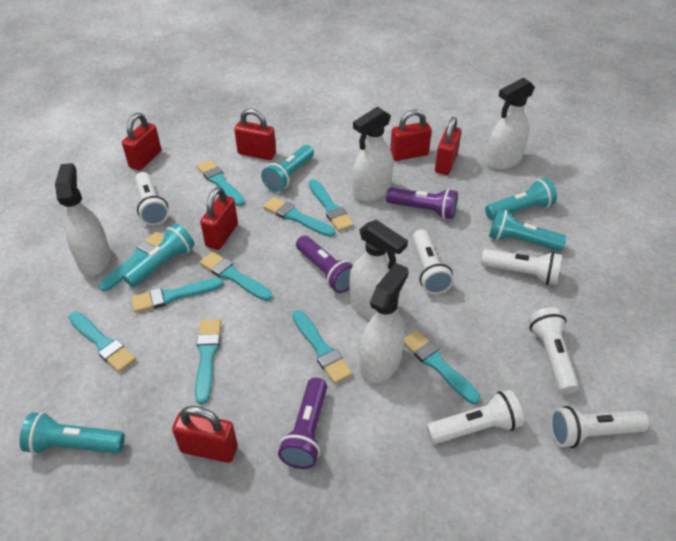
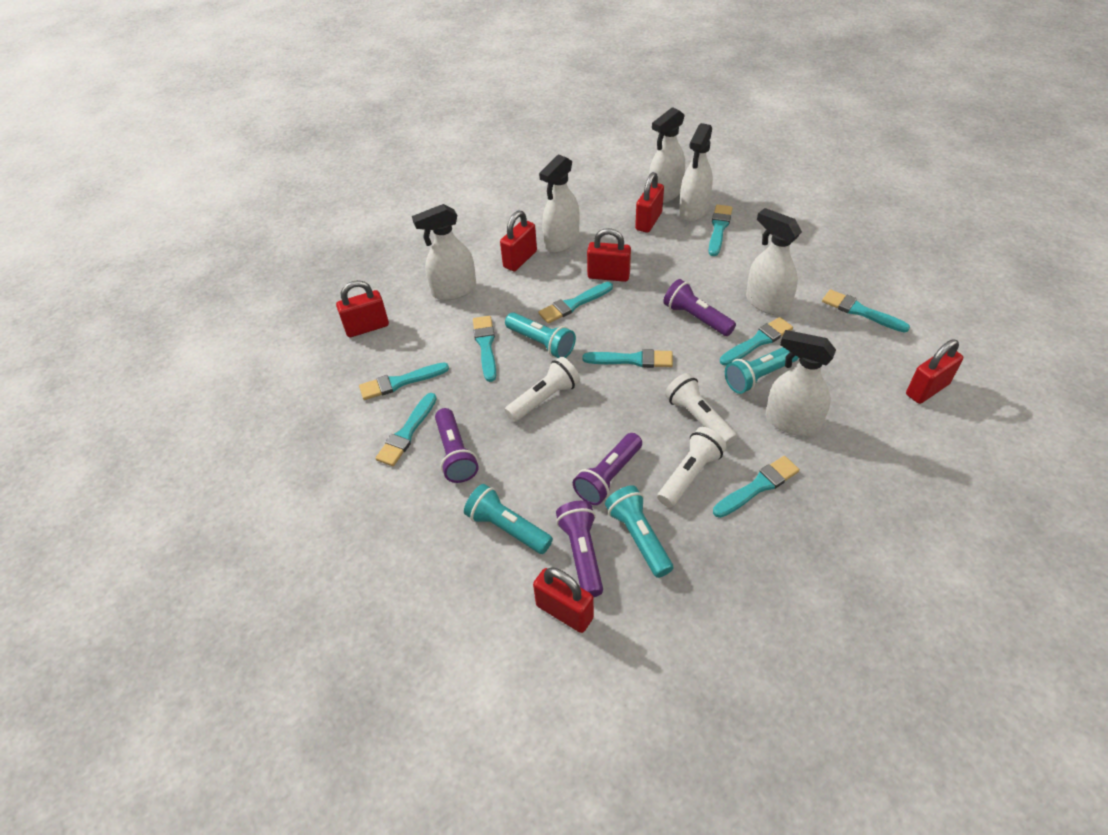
purple flashlight: 3 -> 4
turquoise brush: 10 -> 9
turquoise flashlight: 5 -> 4
white flashlight: 6 -> 3
white spray bottle: 5 -> 6

